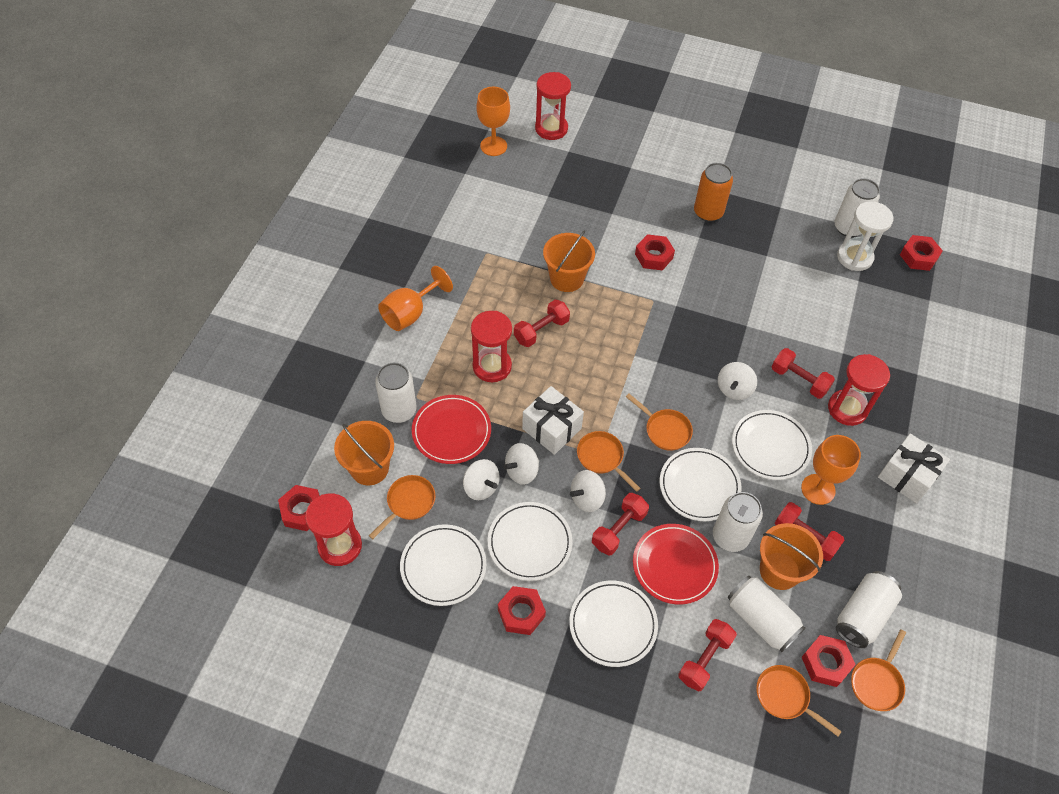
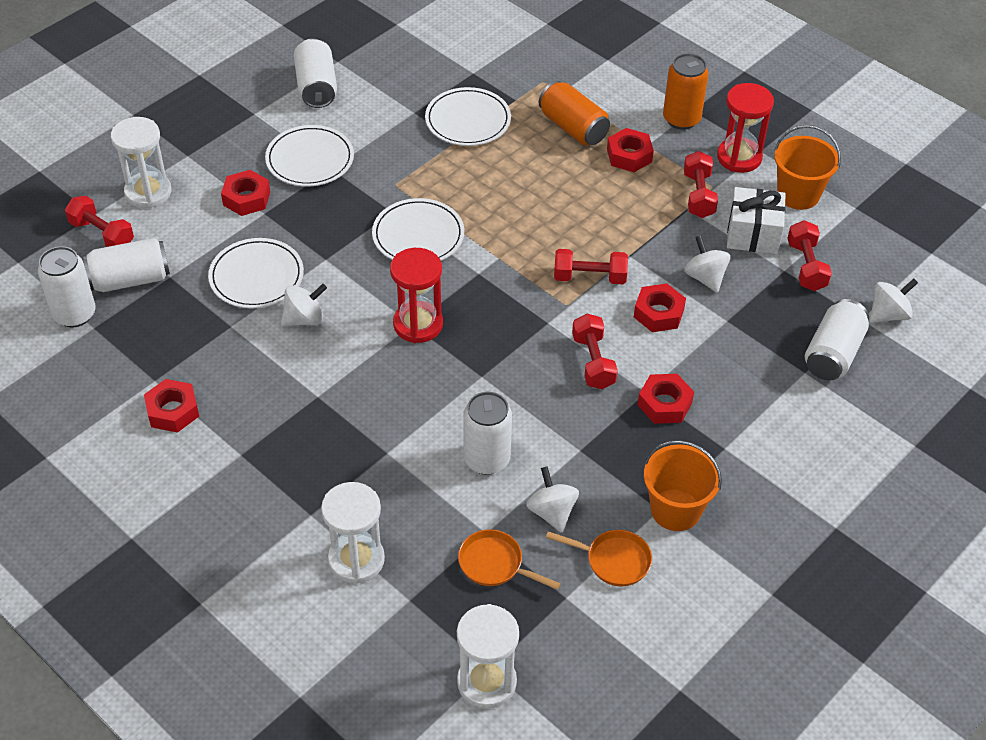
orange bucket: 3 -> 2
orange can: 1 -> 2
orange goblet: 3 -> 0
orange pan: 5 -> 2
red hourglass: 4 -> 2
red plate: 2 -> 0
white gift: 2 -> 1
white hourglass: 1 -> 3
white plate: 5 -> 4

